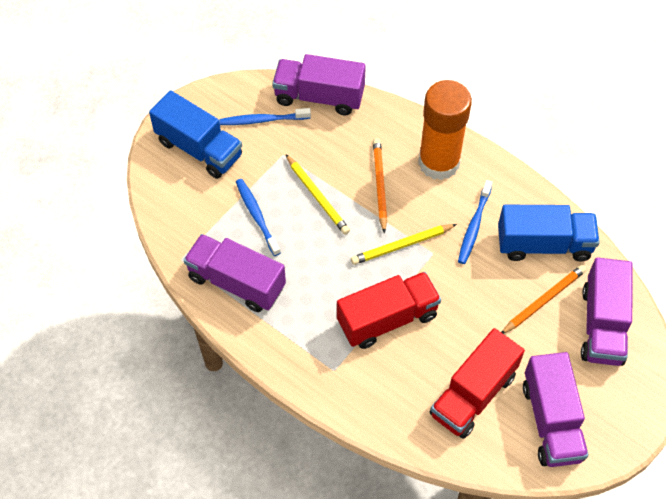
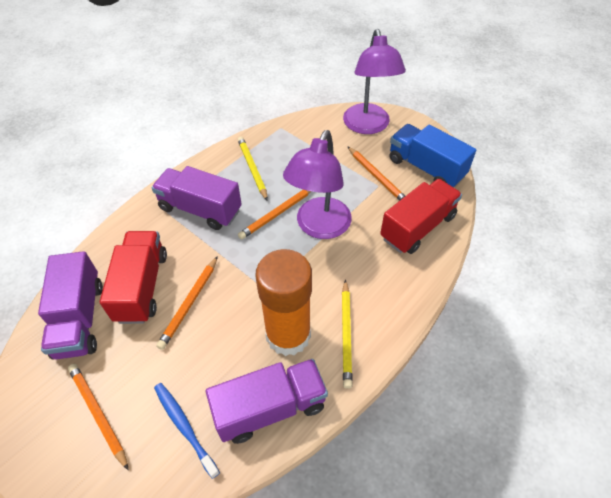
blue toothbrush: 3 -> 1
blue truck: 2 -> 1
orange pencil: 2 -> 4
purple lamp: 0 -> 2
purple truck: 4 -> 3

